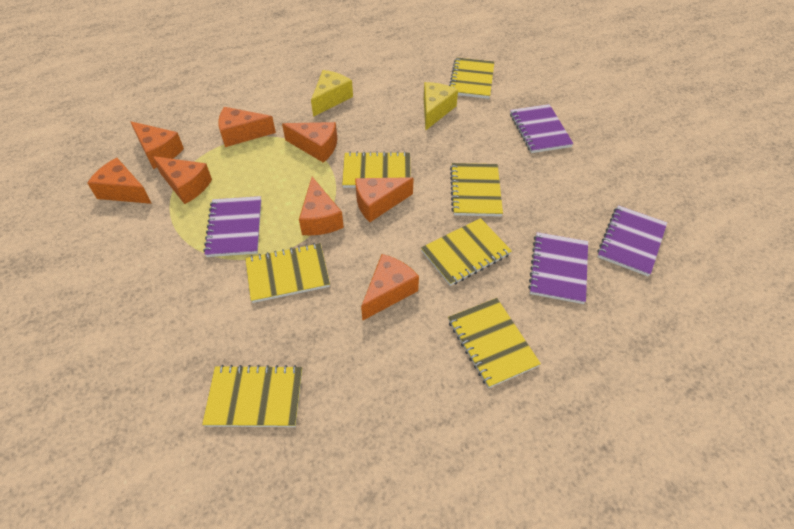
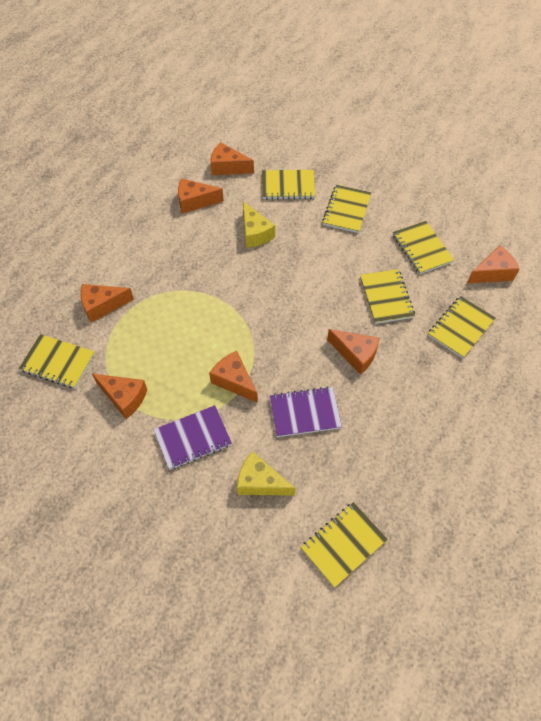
orange cheese: 8 -> 7
purple notebook: 4 -> 2

